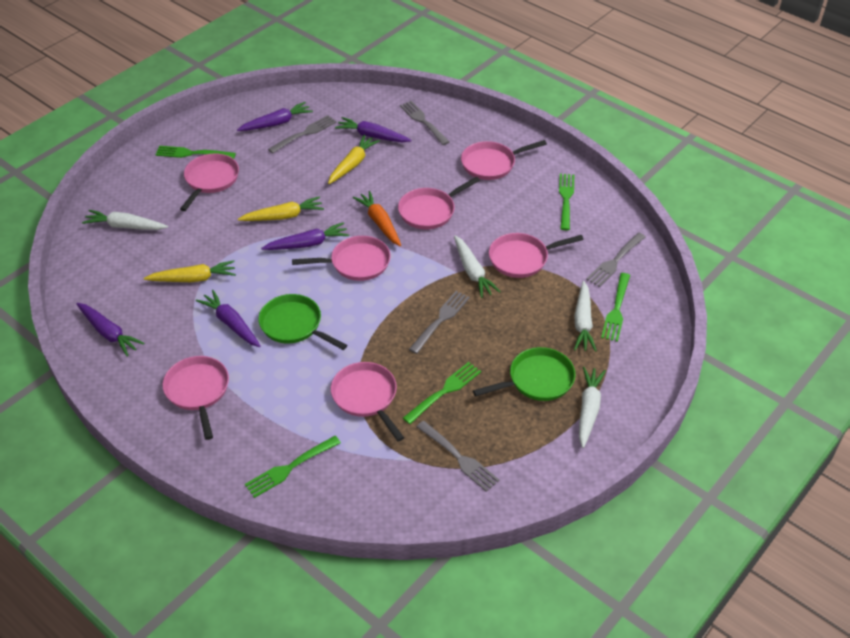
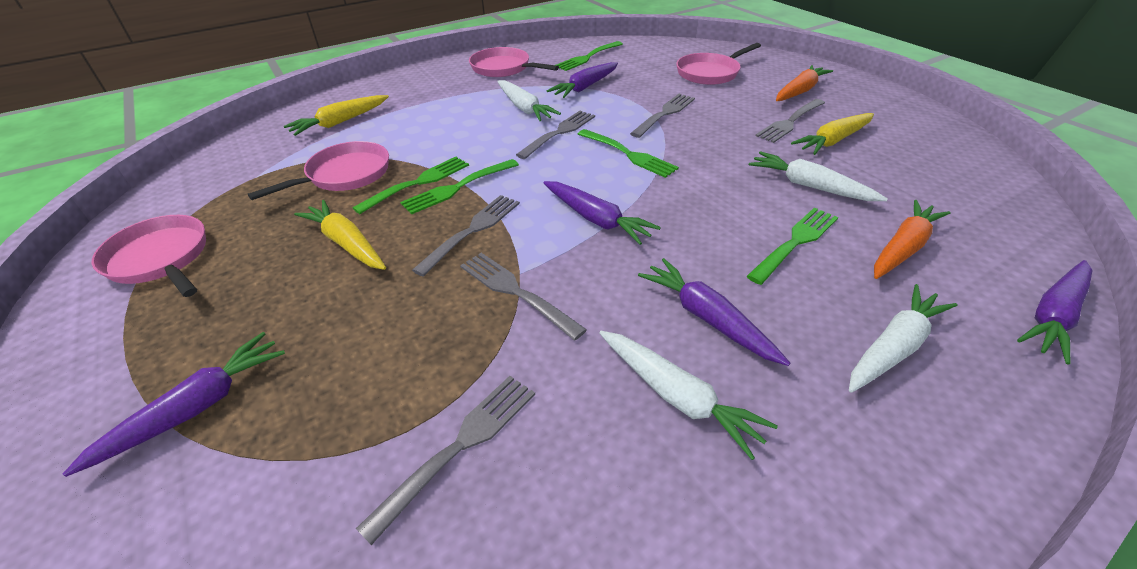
green pan: 2 -> 0
grey fork: 5 -> 6
orange carrot: 1 -> 2
pink pan: 7 -> 4

